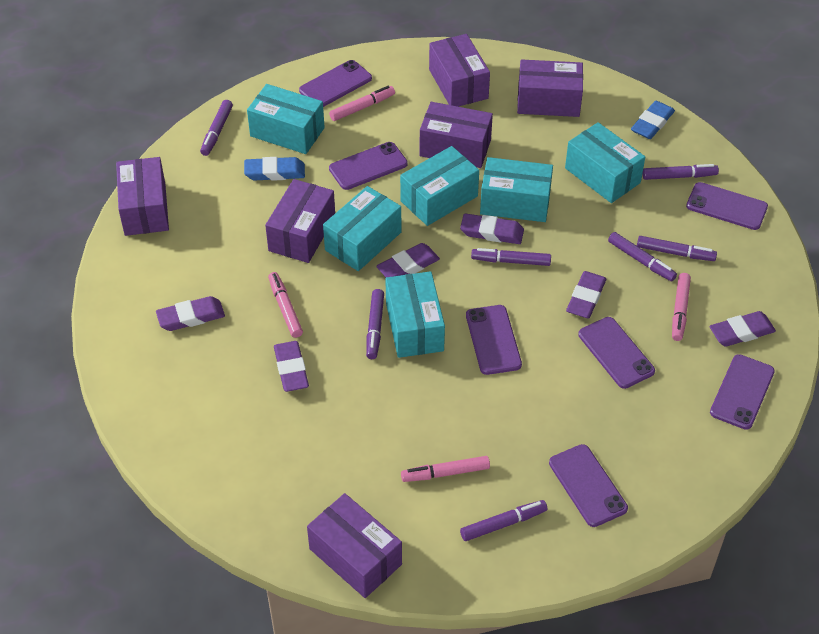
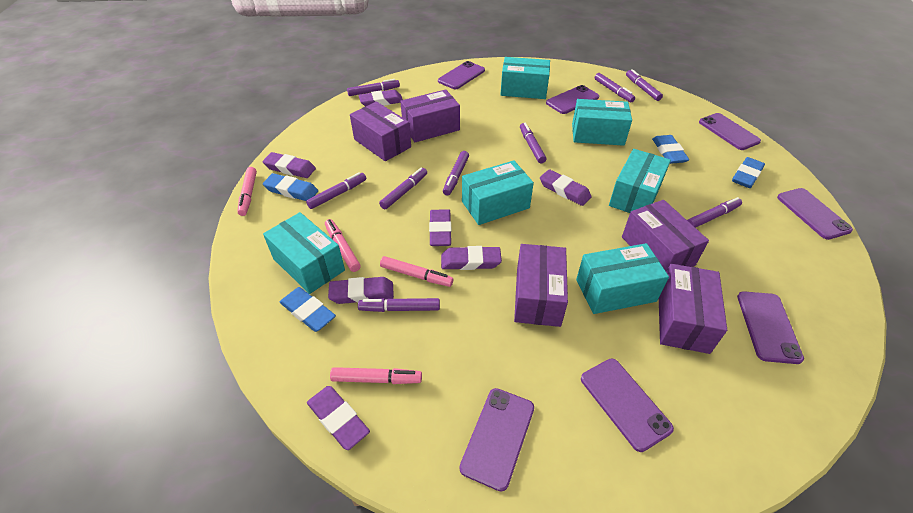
blue eraser: 2 -> 4
purple box: 6 -> 5
purple eraser: 6 -> 7
purple marker: 7 -> 9

